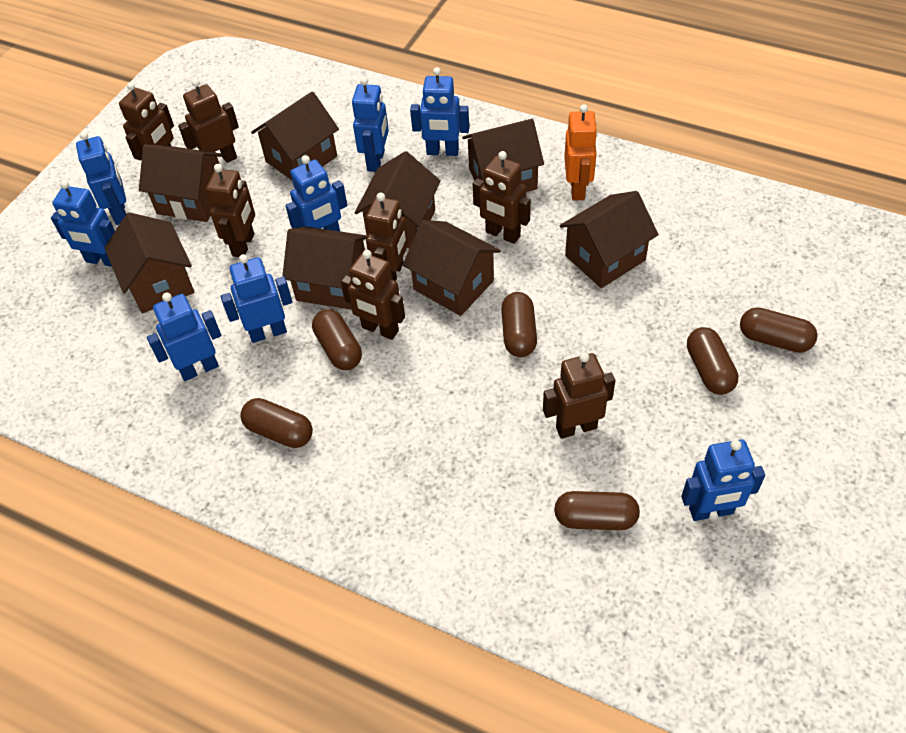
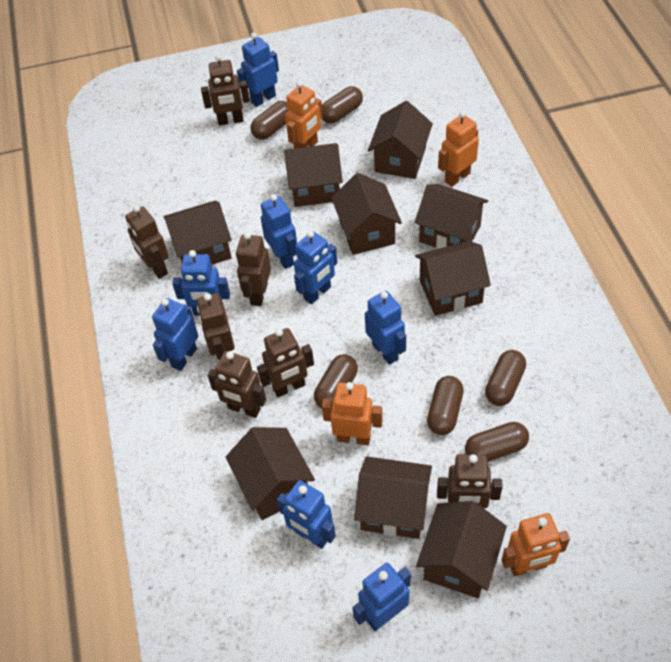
brown house: 8 -> 9
orange robot: 1 -> 4

